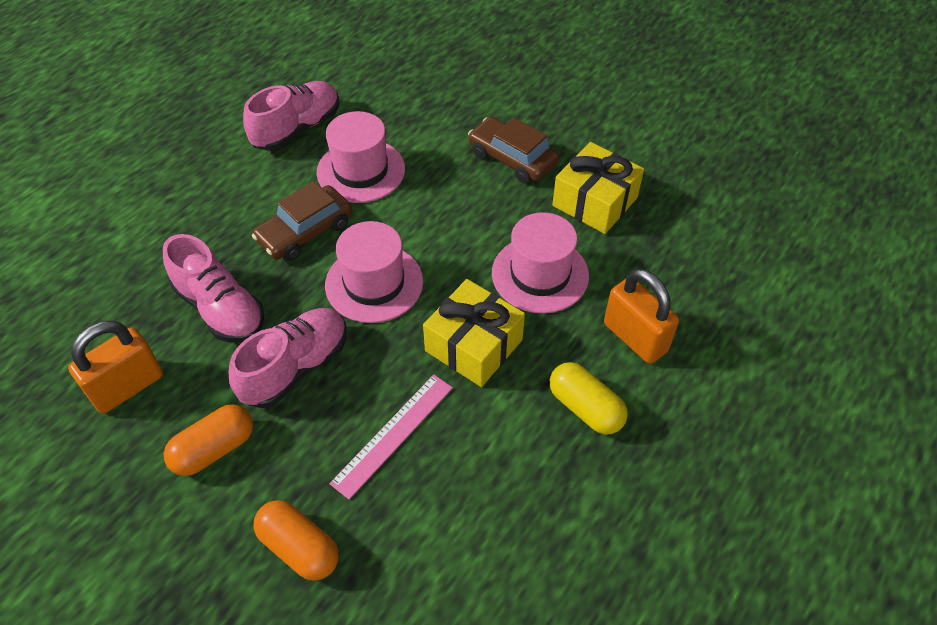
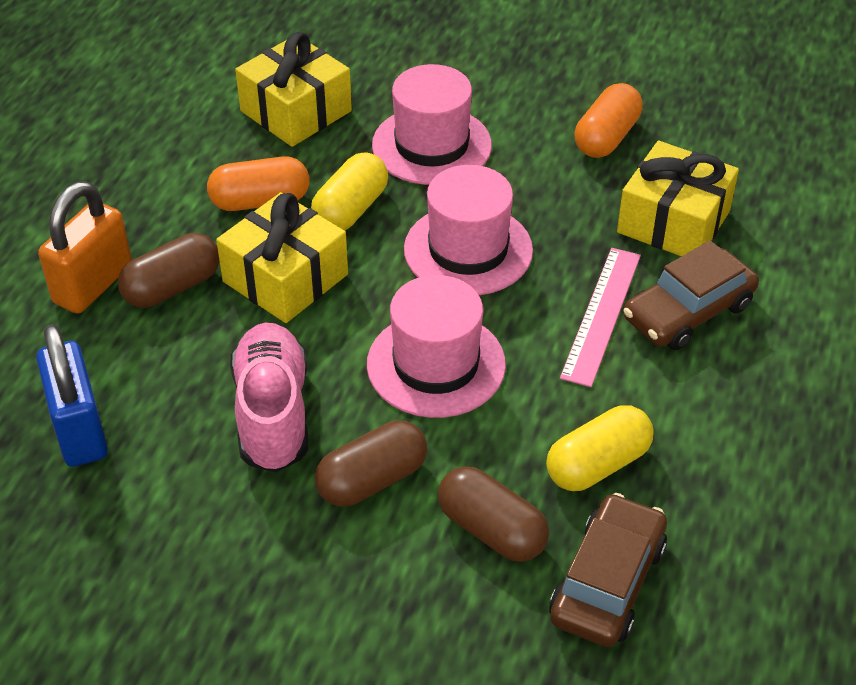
blue padlock: 0 -> 1
brown capsule: 0 -> 3
orange padlock: 2 -> 1
pink shoe: 3 -> 1
yellow capsule: 1 -> 2
yellow gift: 2 -> 3

